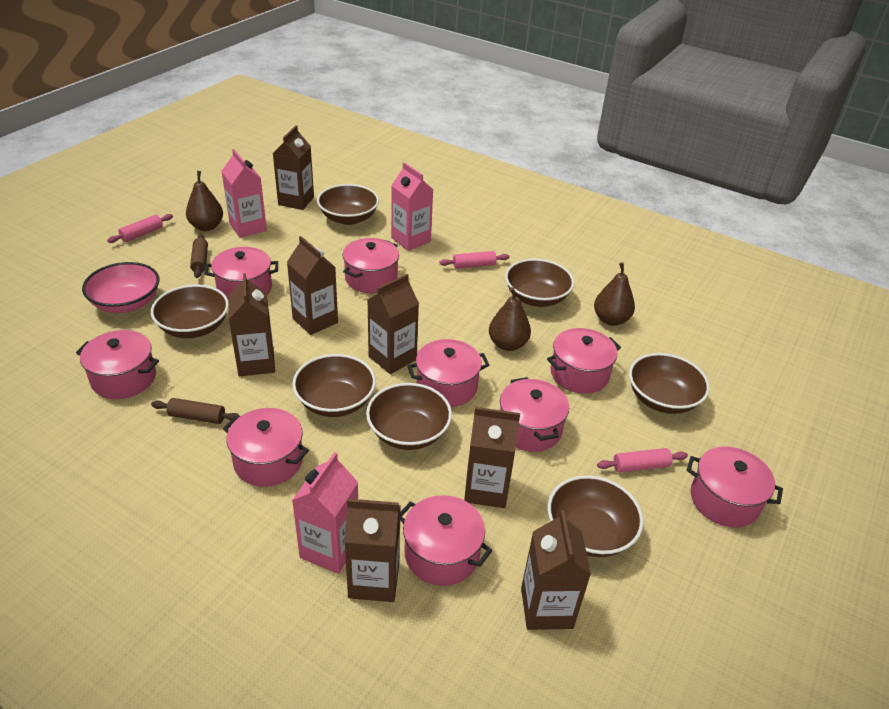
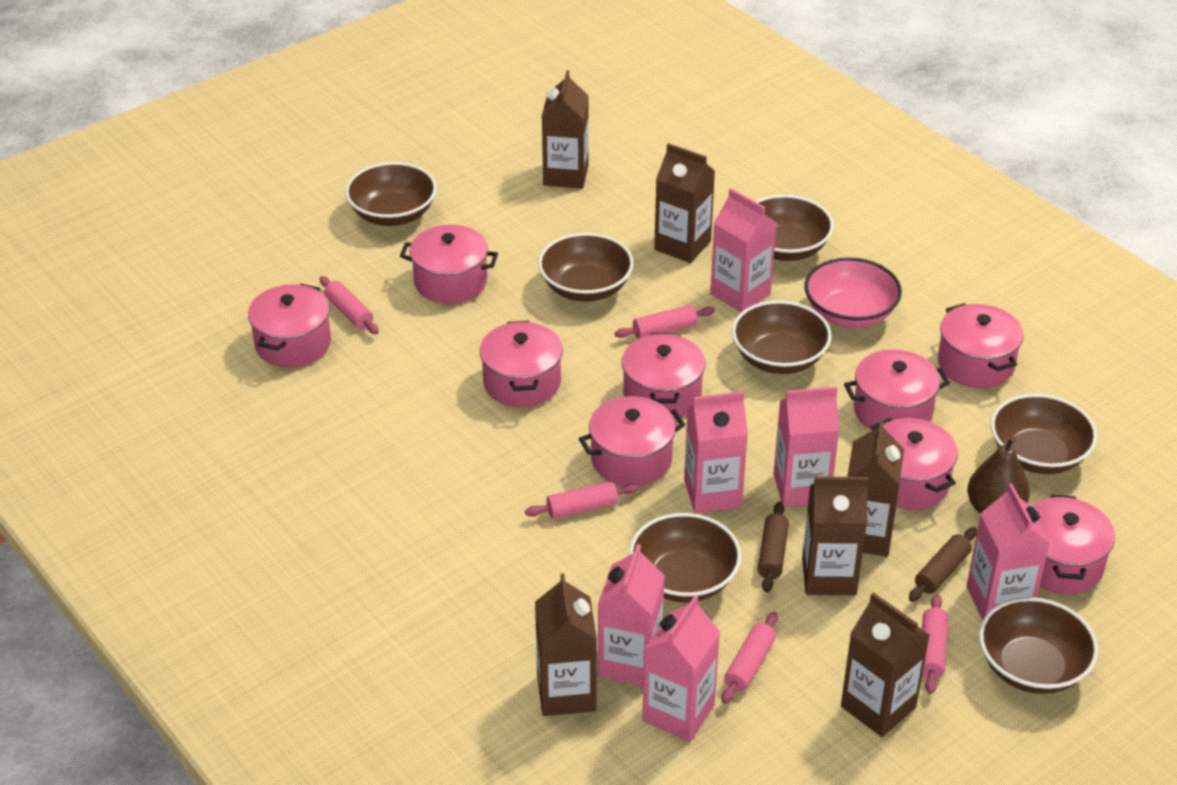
brown carton: 7 -> 6
brown pear: 3 -> 1
pink carton: 3 -> 6
pink rolling pin: 3 -> 5

